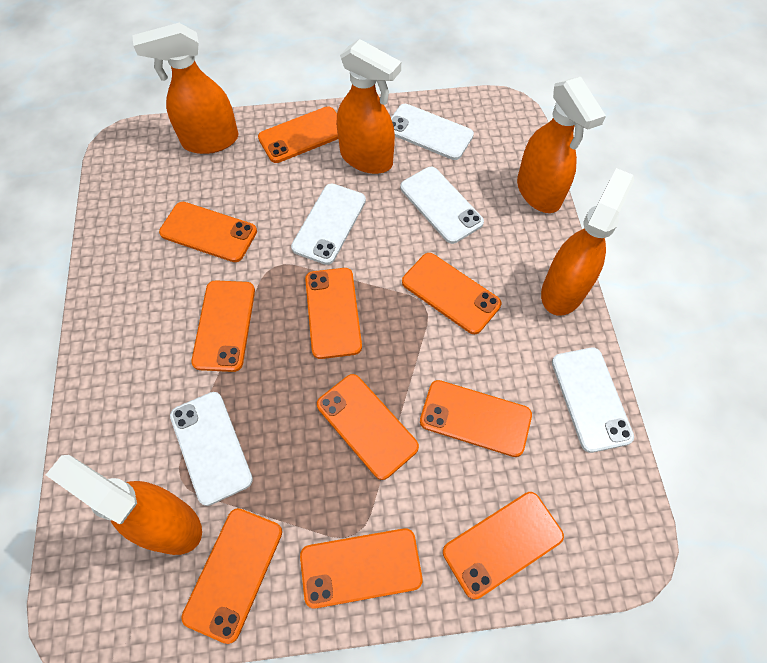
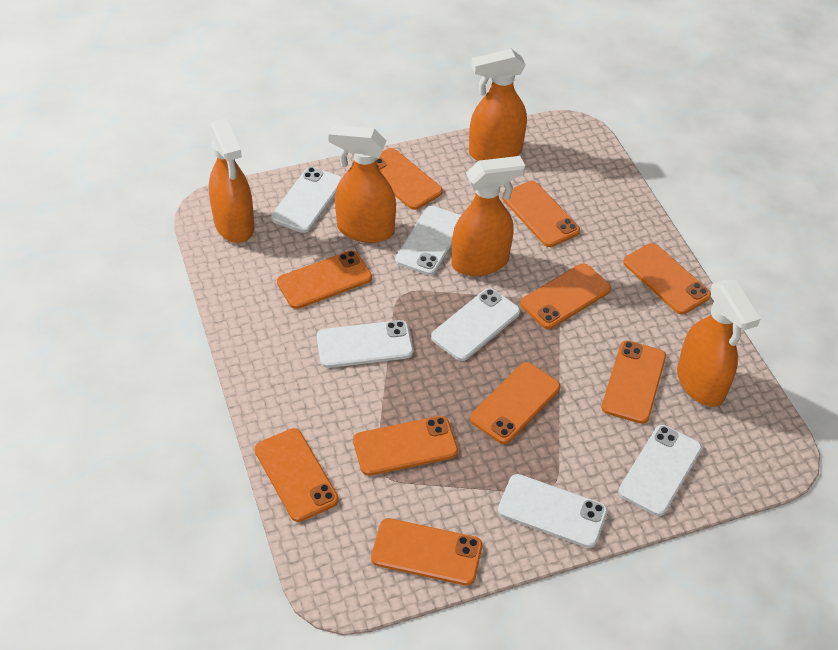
white phone: 5 -> 6

